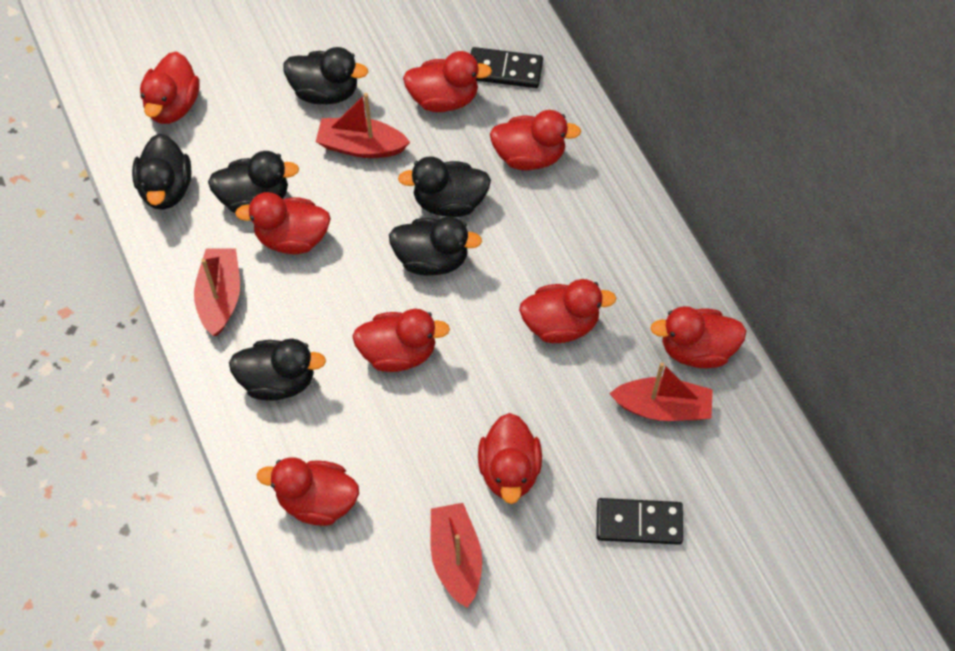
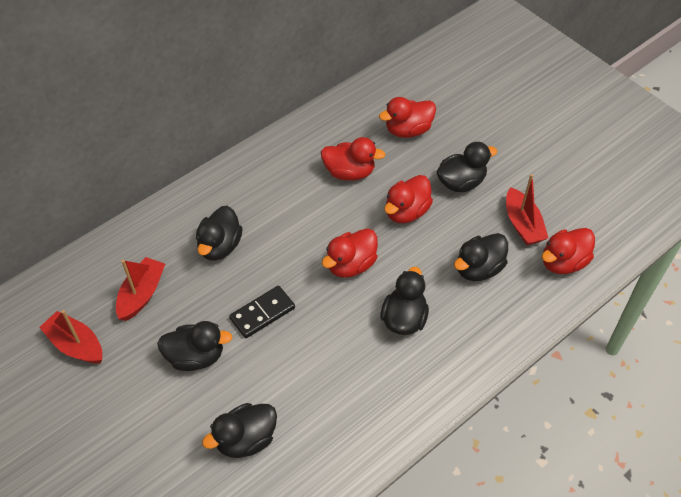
black domino: 2 -> 1
red boat: 4 -> 3
red duck: 9 -> 5

